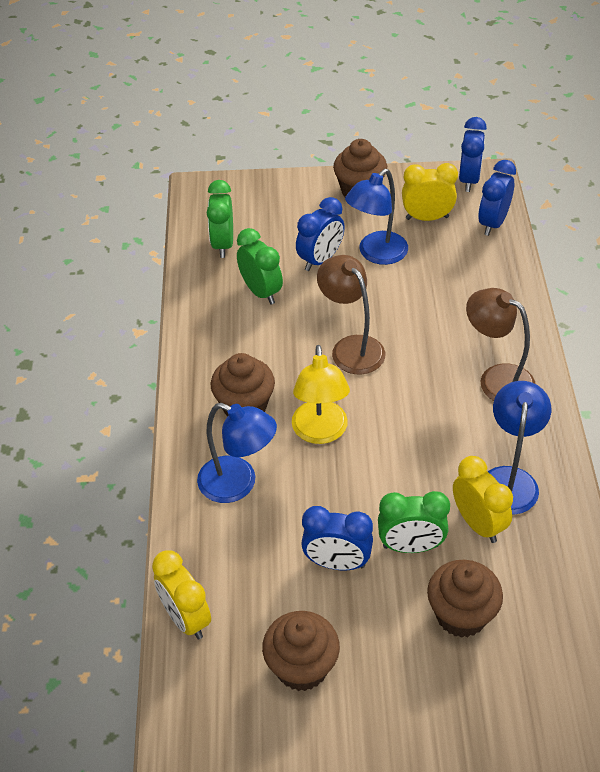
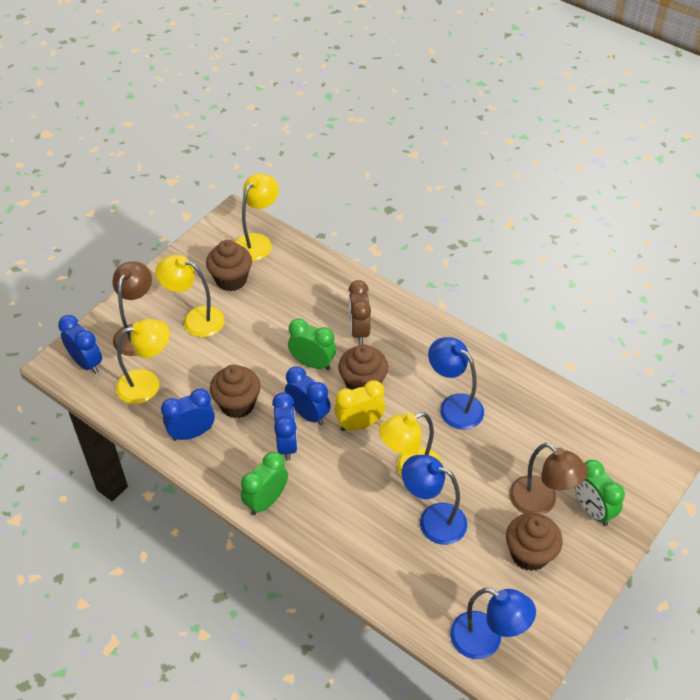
brown clock: 0 -> 1
yellow clock: 3 -> 1
yellow lamp: 1 -> 4

